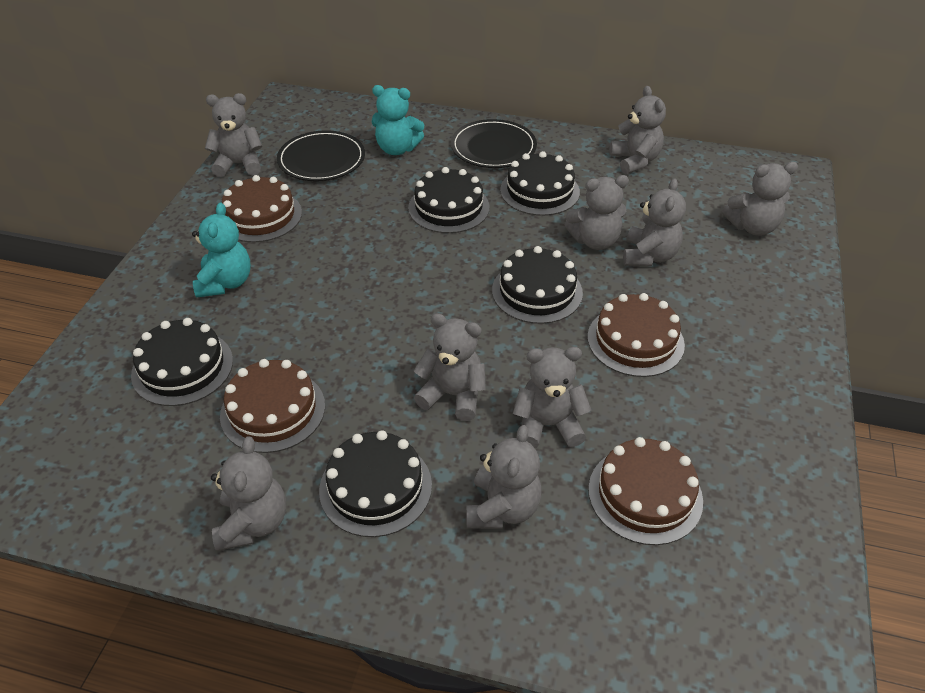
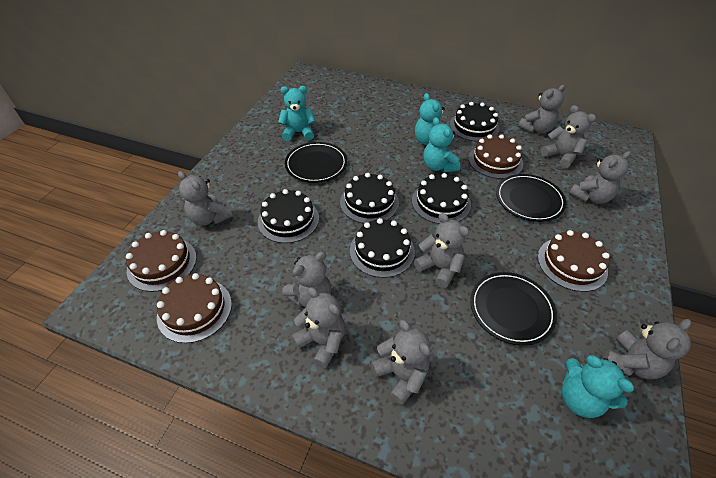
black plate: 2 -> 3
turquoise teddy bear: 2 -> 4

